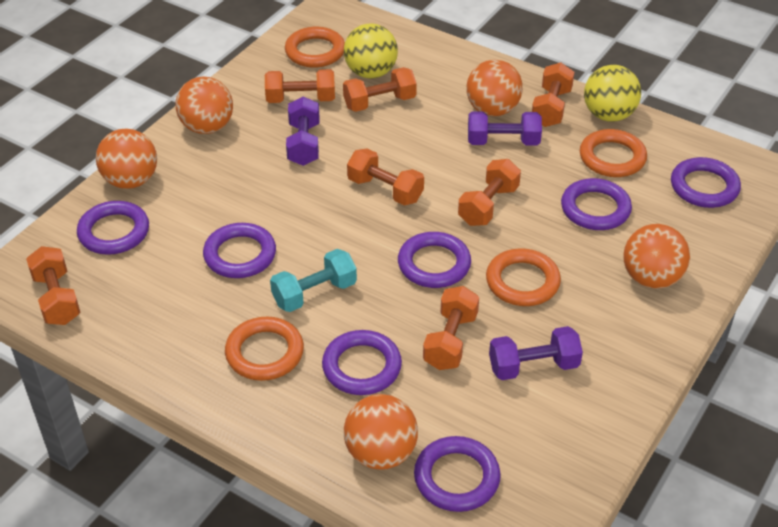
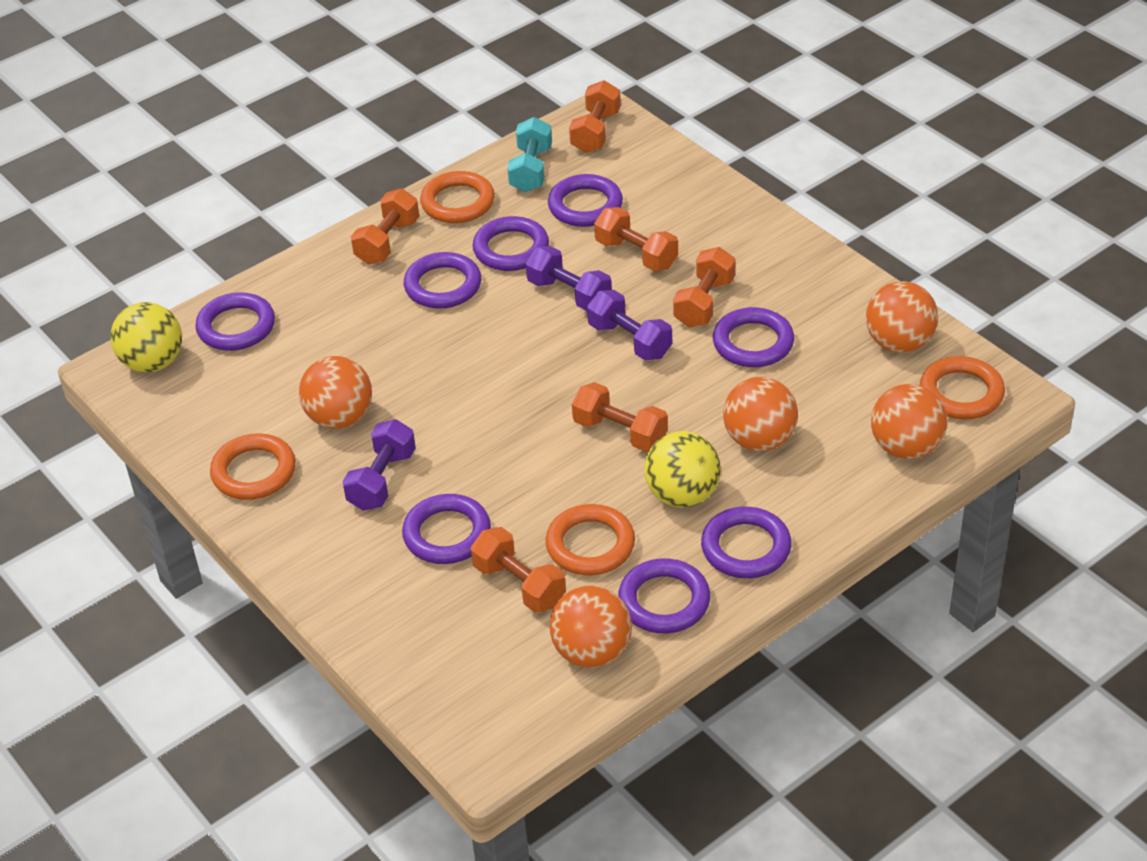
orange dumbbell: 7 -> 6
purple ring: 7 -> 8

